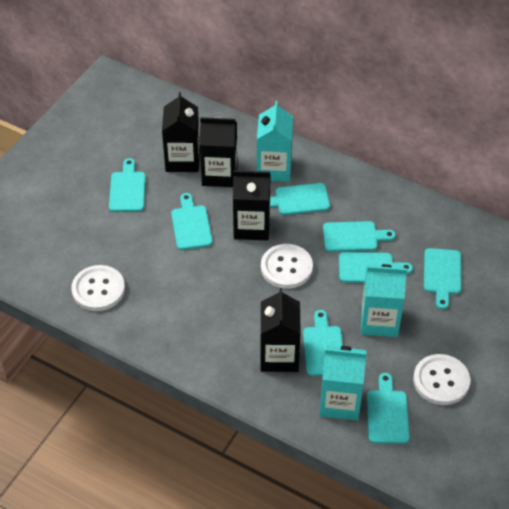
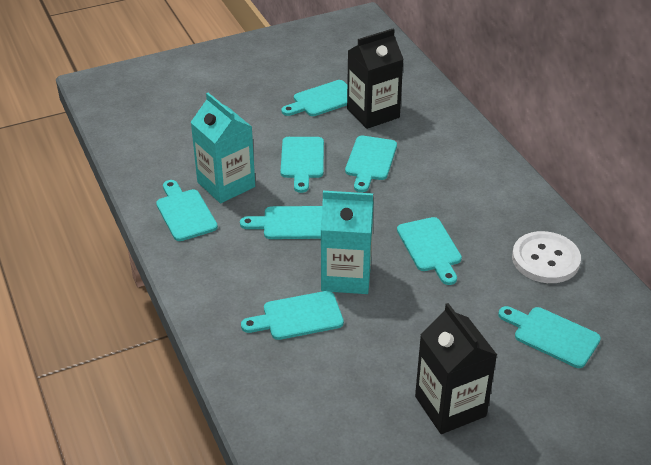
black carton: 4 -> 2
turquoise carton: 3 -> 2
white button: 3 -> 1

